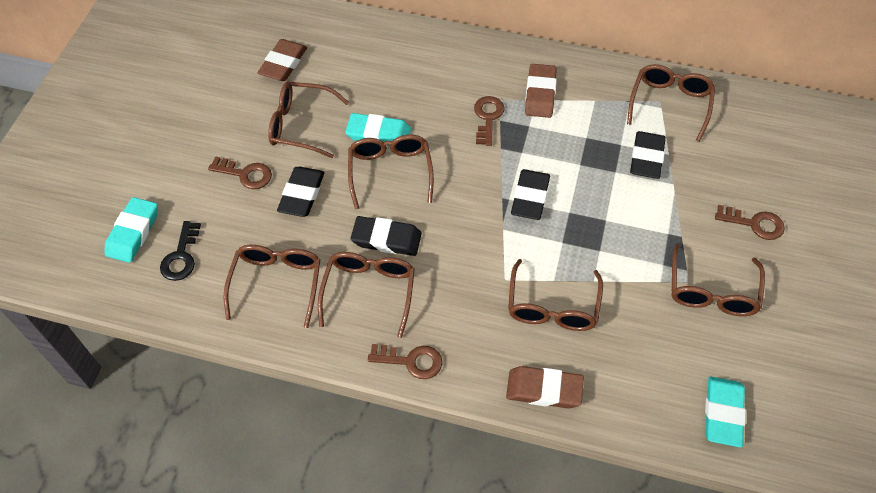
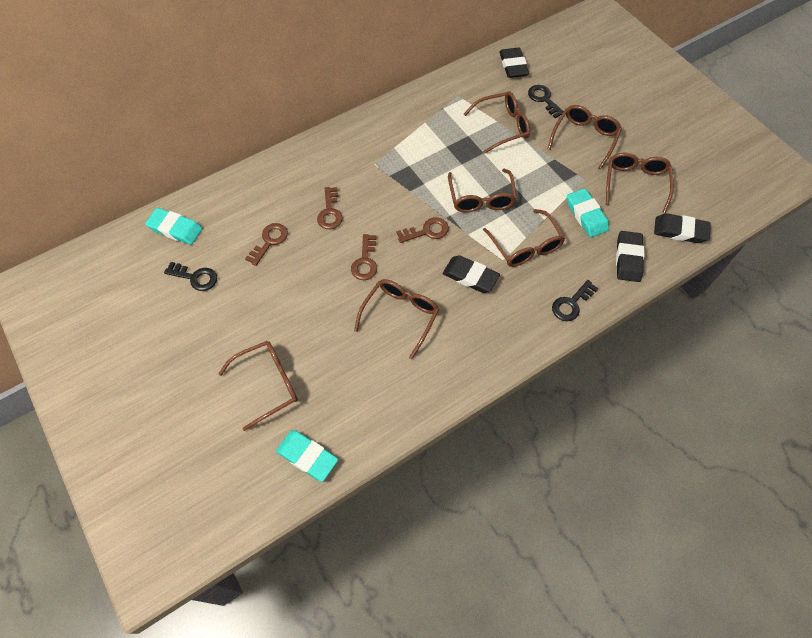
black key: 1 -> 3
brown eraser: 3 -> 0

